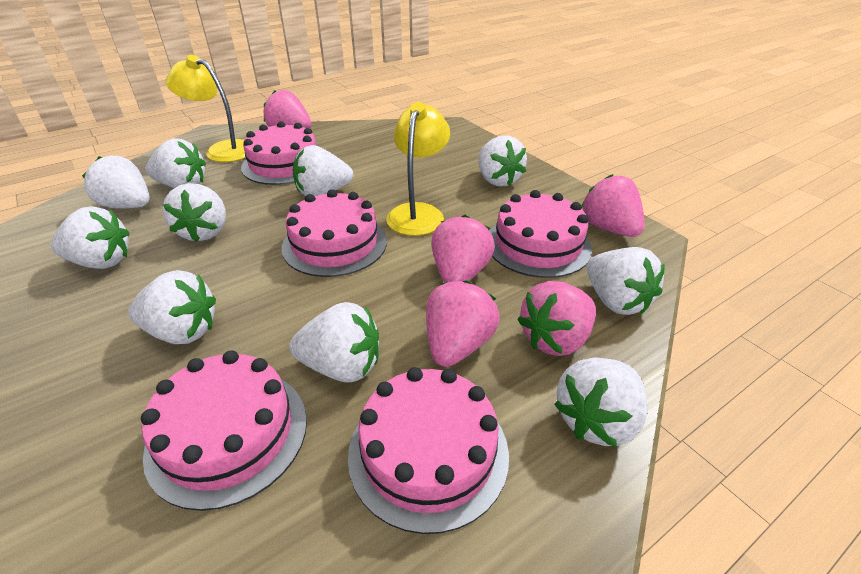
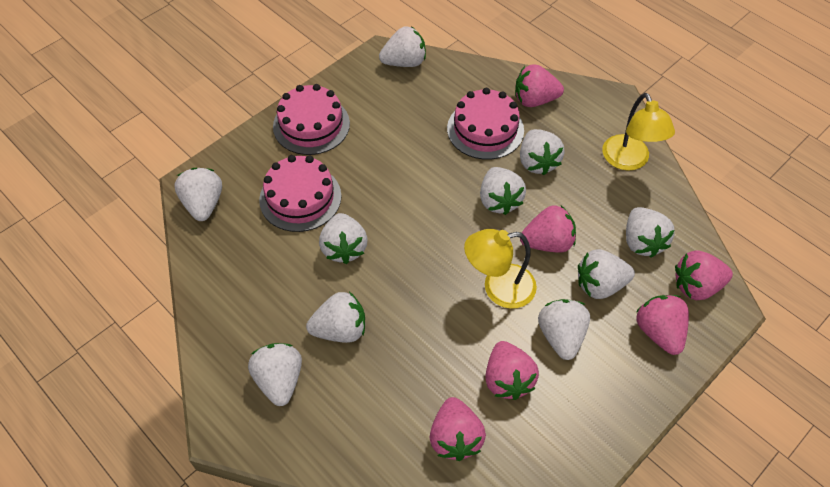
pink cake: 5 -> 3
pink strawberry: 5 -> 6

